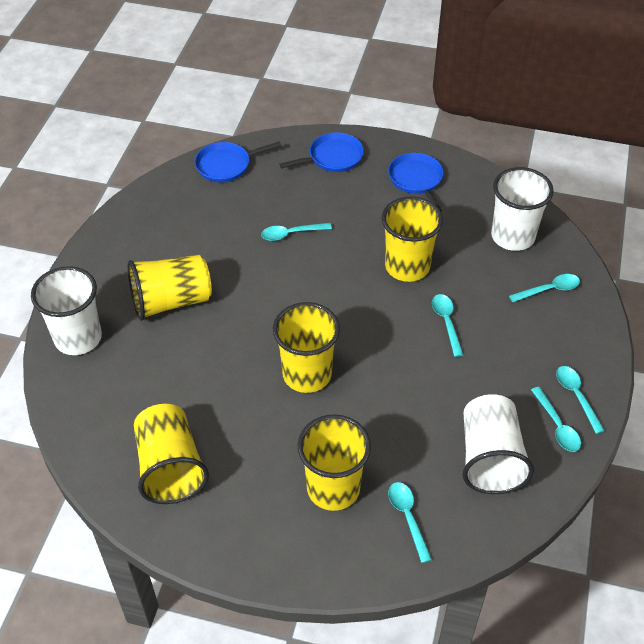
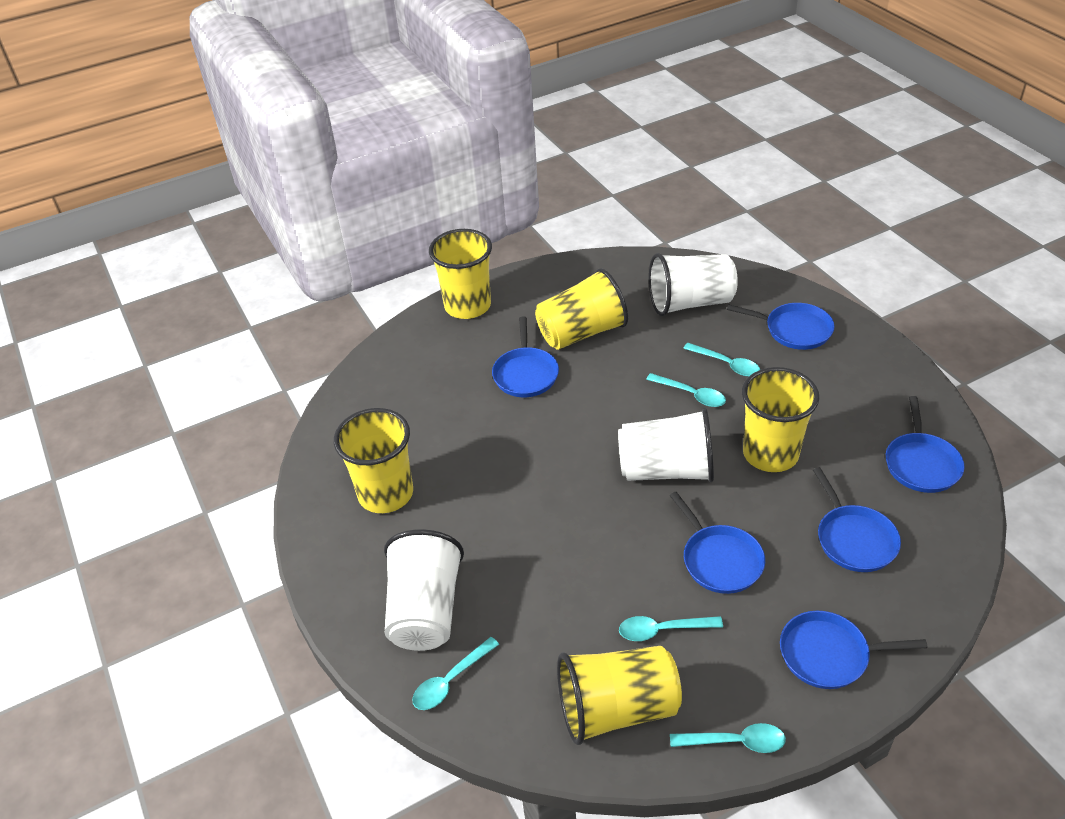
blue pan: 3 -> 6
turquoise spoon: 6 -> 5

